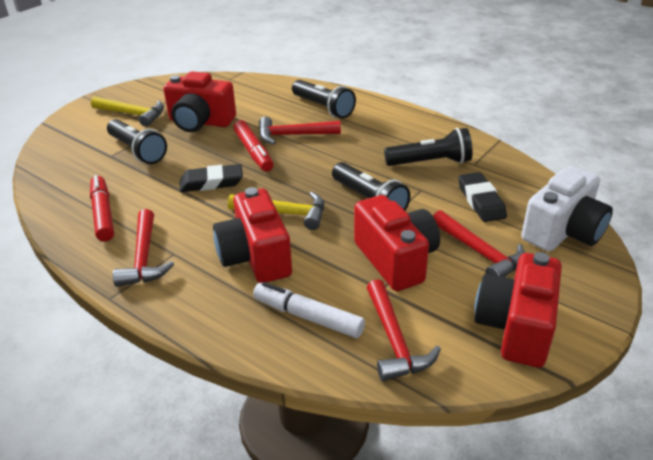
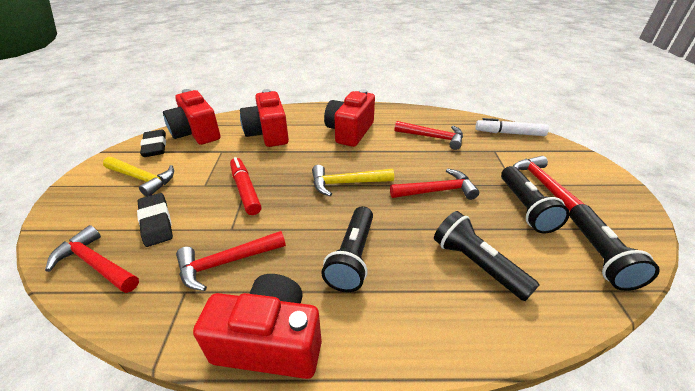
red hammer: 4 -> 5
red marker: 2 -> 1
white camera: 1 -> 0

